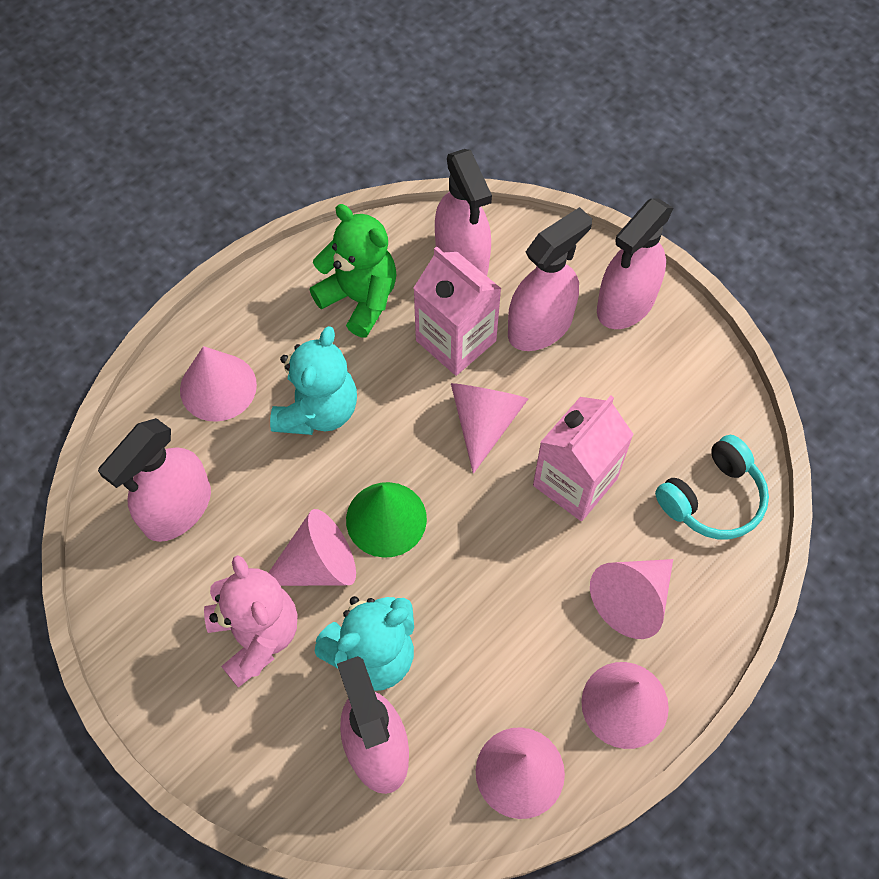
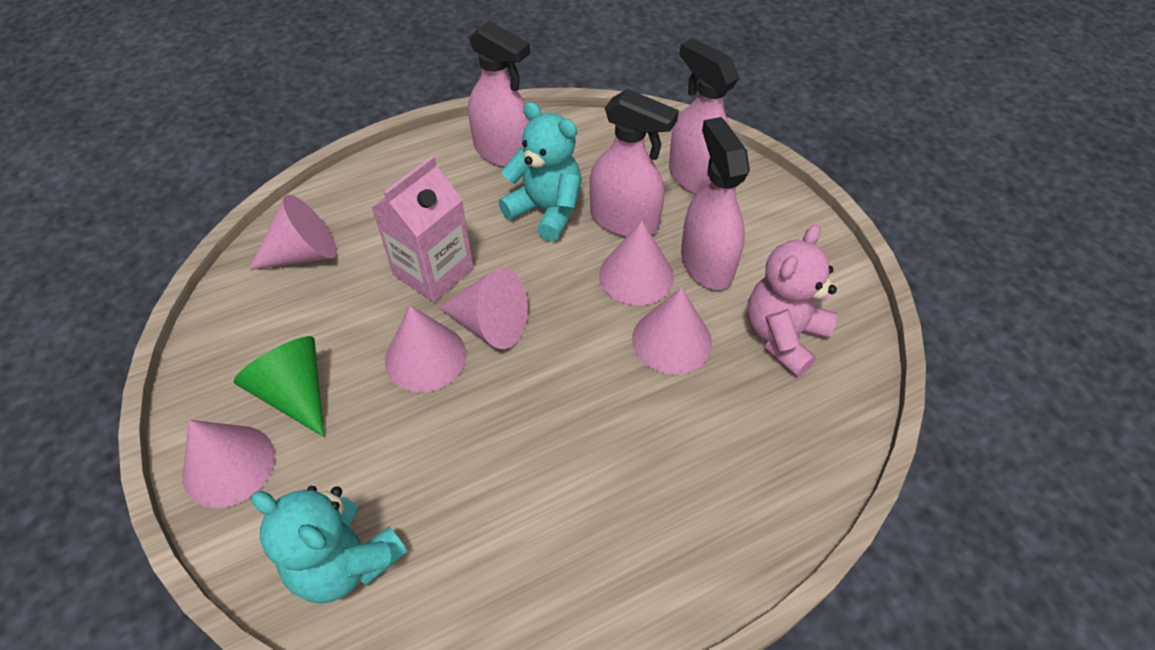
green teddy bear: 1 -> 0
pink carton: 2 -> 1
pink spray bottle: 5 -> 4
turquoise headphones: 1 -> 0

